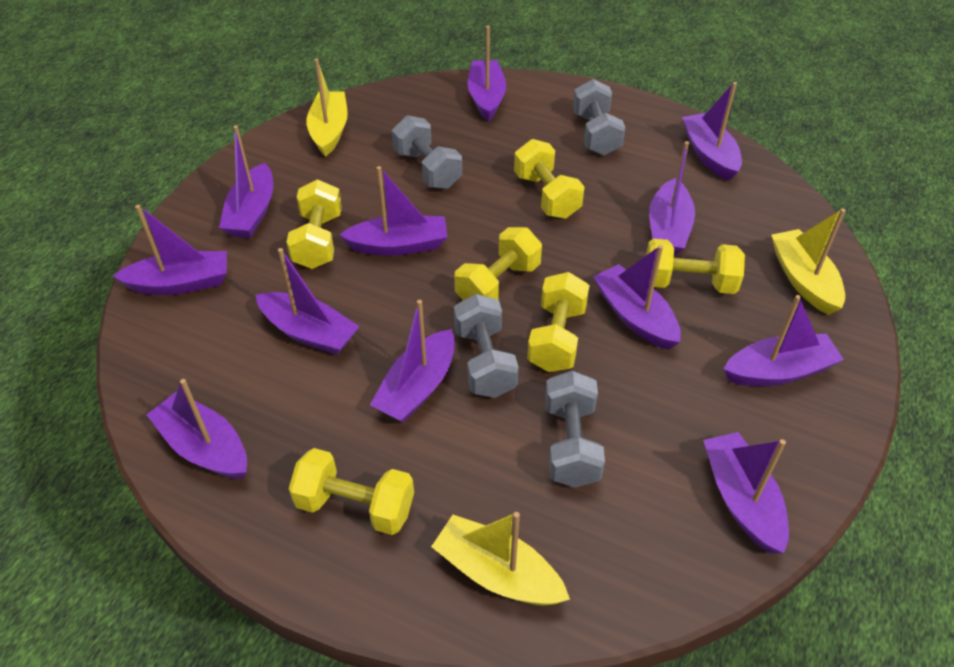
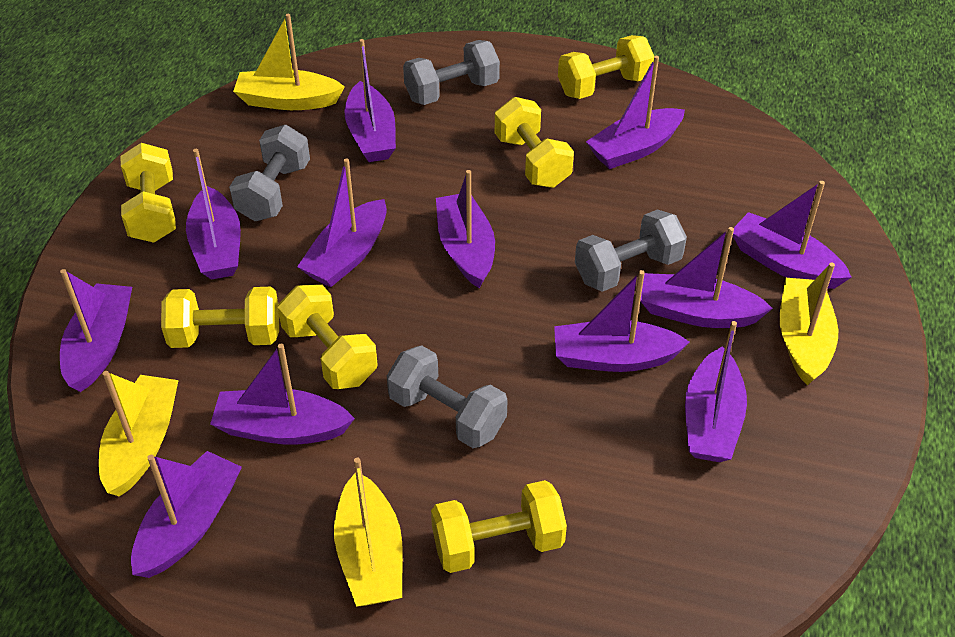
yellow boat: 3 -> 4

